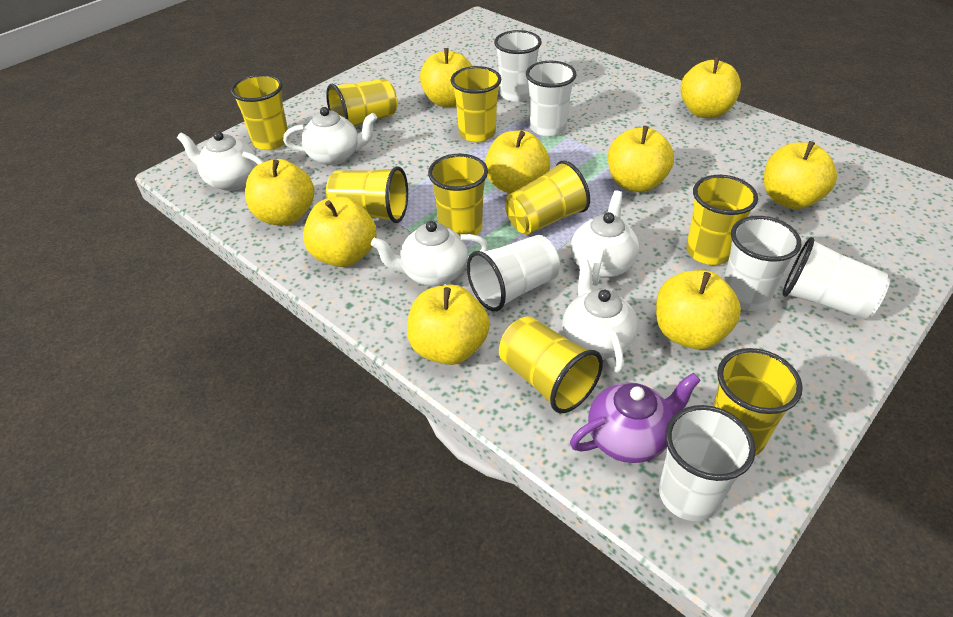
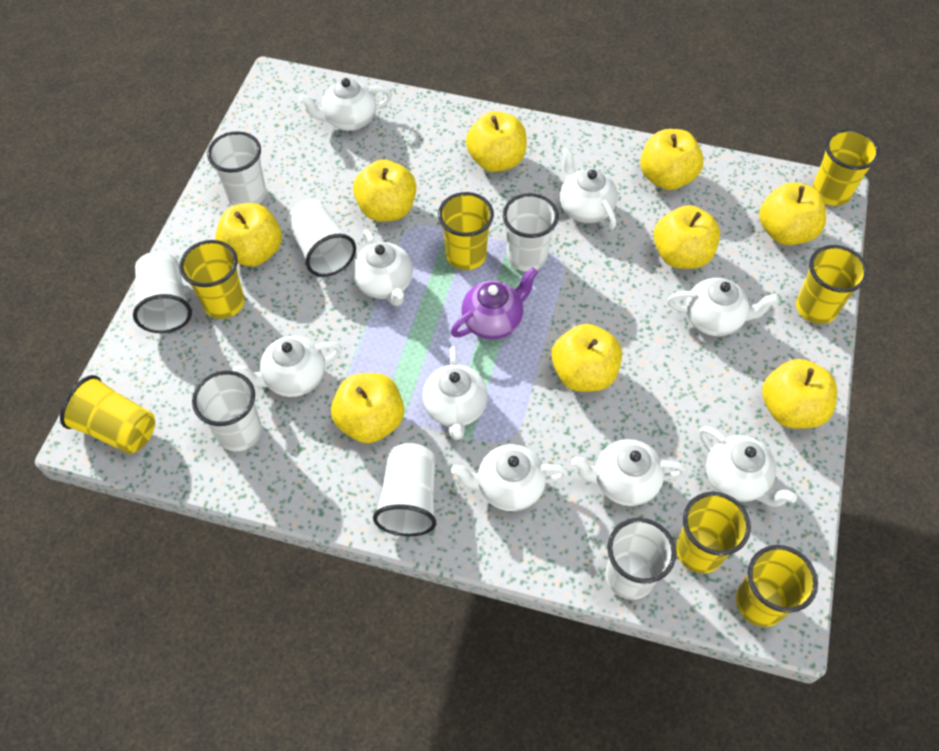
white cup: 6 -> 7
white teapot: 5 -> 9
yellow cup: 9 -> 7

